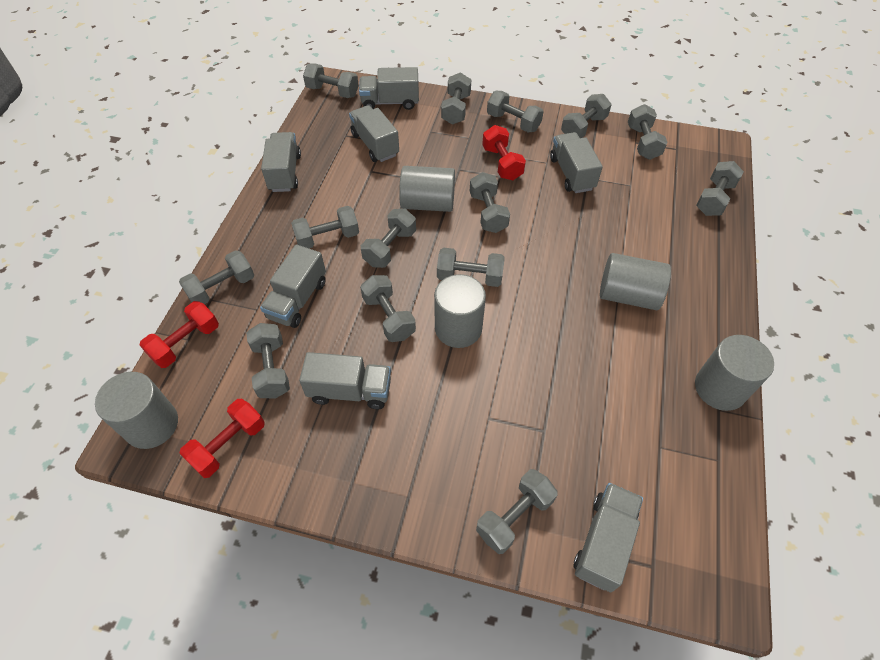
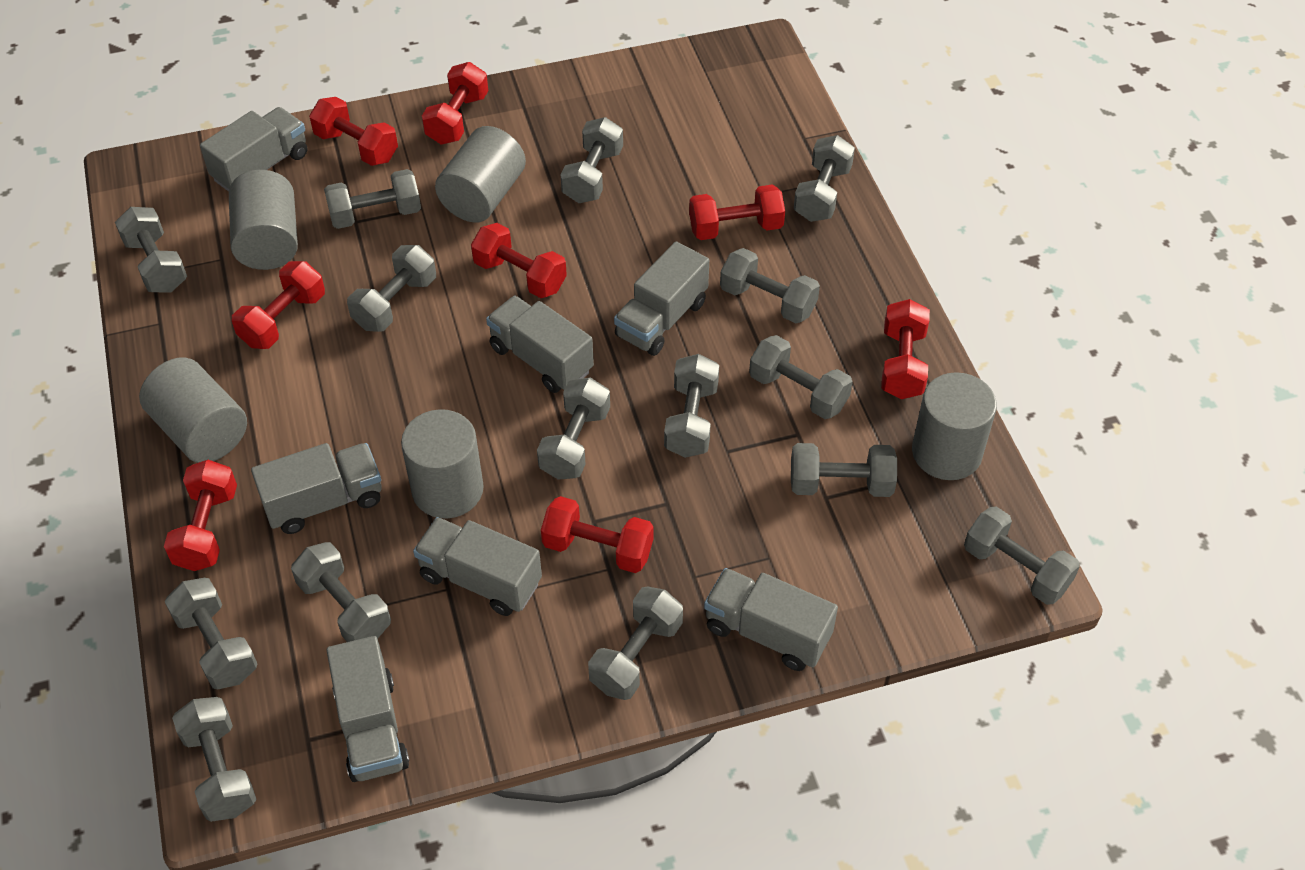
grey dumbbell: 14 -> 15
red dumbbell: 3 -> 8

